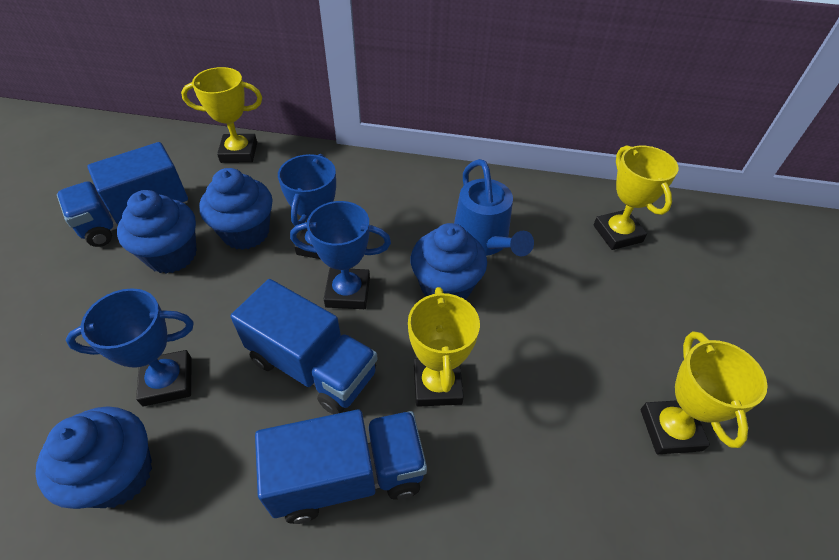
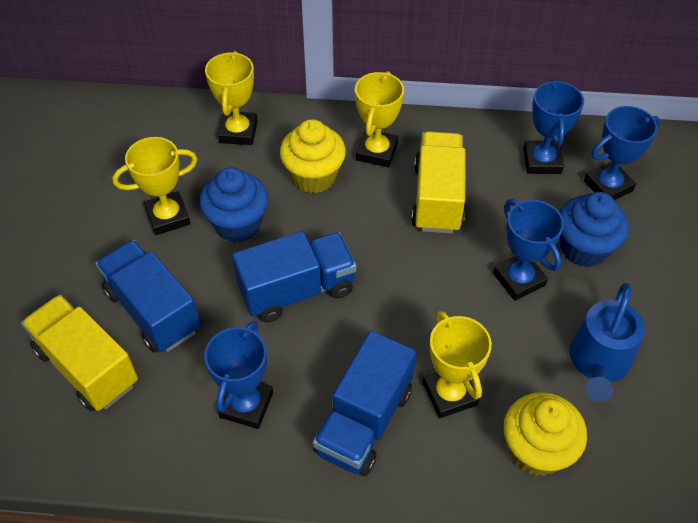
blue cupcake: 4 -> 2
blue trophy: 3 -> 4
yellow cupcake: 0 -> 2
yellow truck: 0 -> 2

